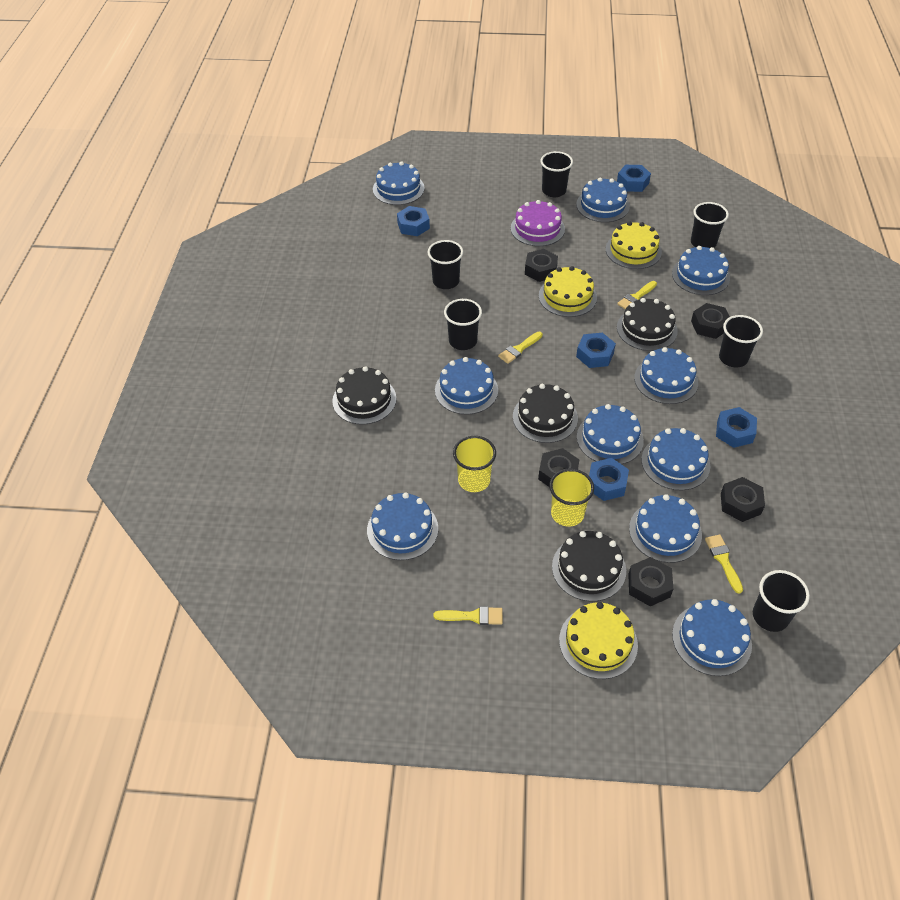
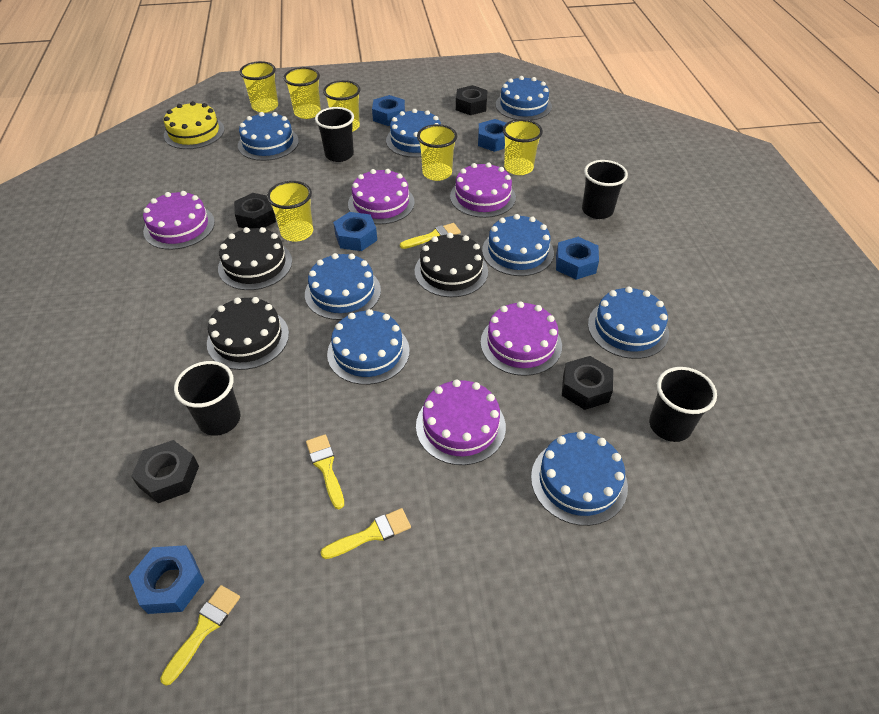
black cake: 4 -> 3
black cup: 6 -> 4
black nut: 5 -> 4
blue cake: 10 -> 8
purple cake: 1 -> 5
yellow cake: 3 -> 1
yellow cup: 2 -> 6

